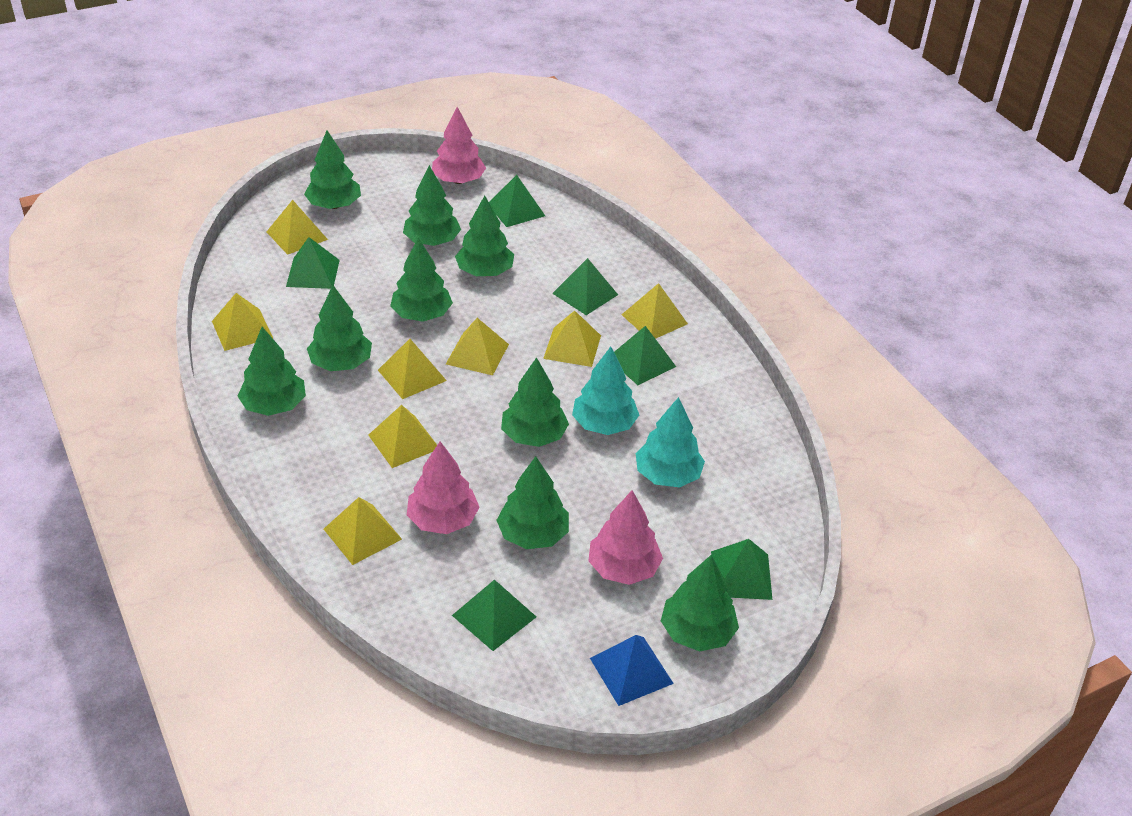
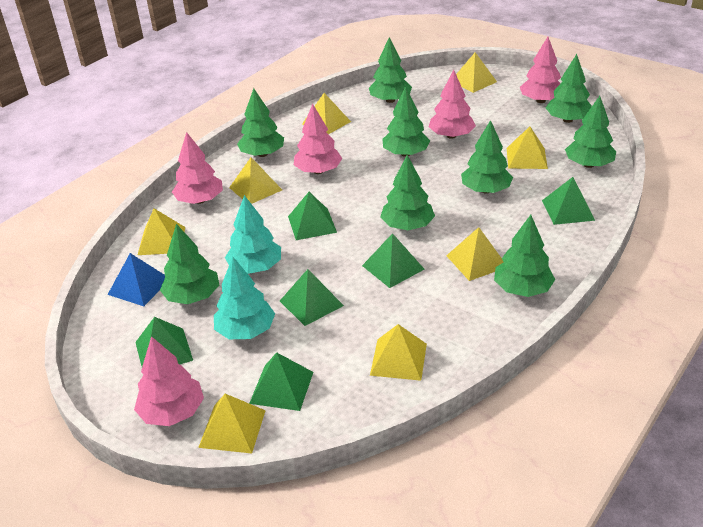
pink tree: 3 -> 5

